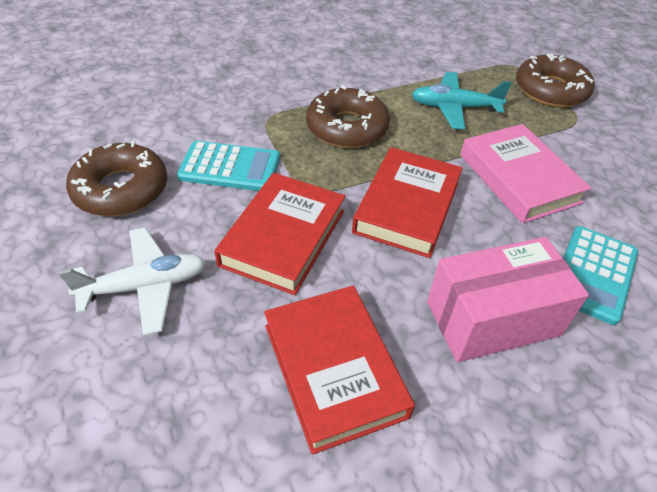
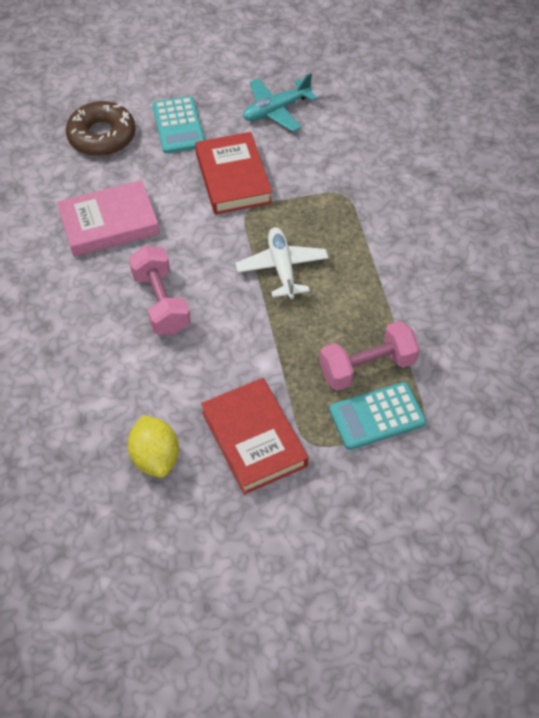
brown donut: 3 -> 1
pink box: 1 -> 0
pink dumbbell: 0 -> 2
red book: 3 -> 2
yellow lemon: 0 -> 1

